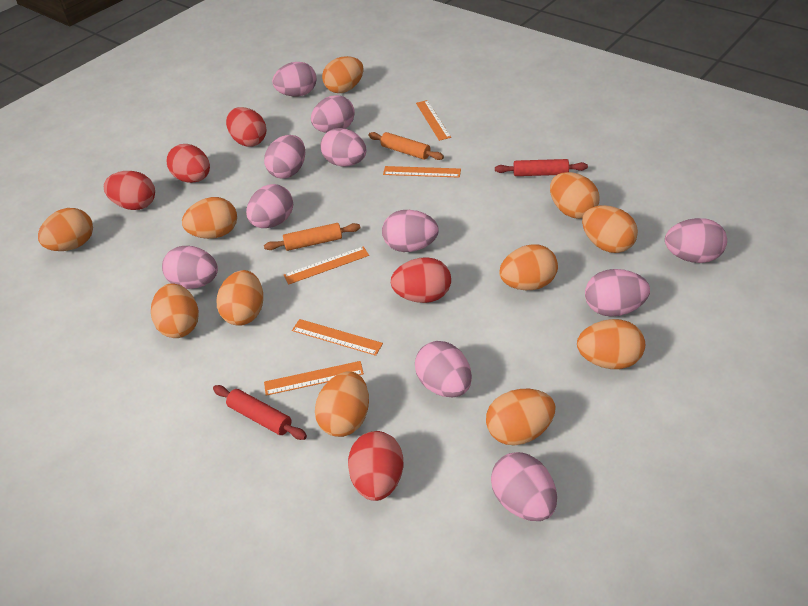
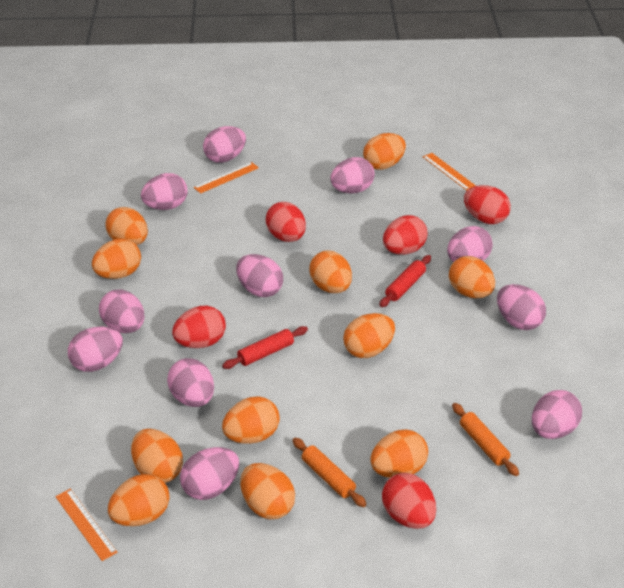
orange ruler: 5 -> 3

